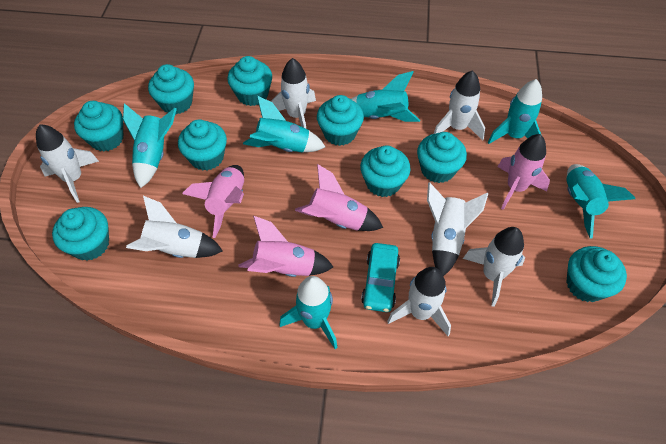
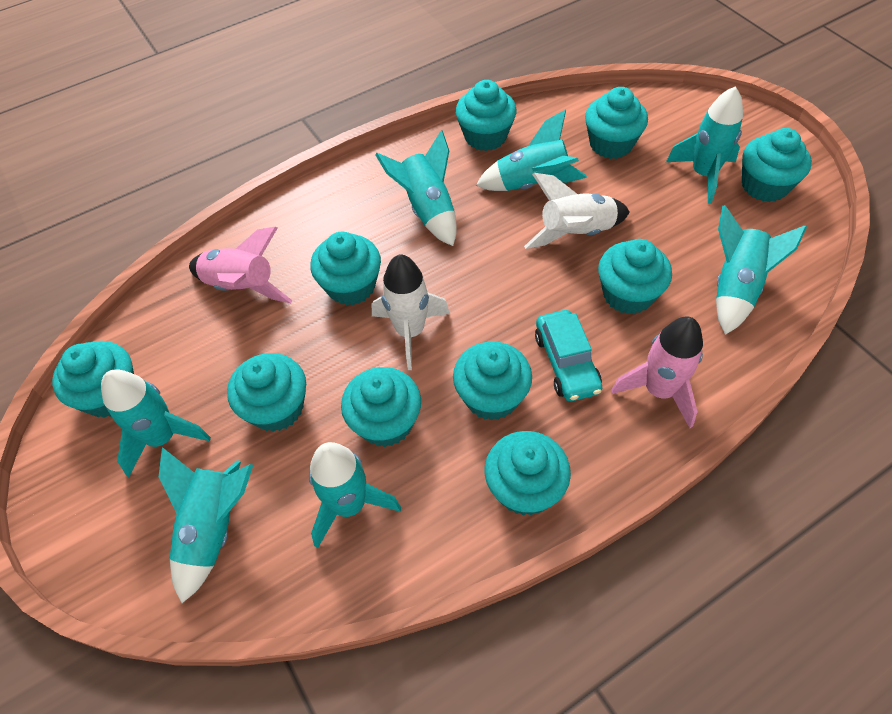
pink rocket: 4 -> 2
turquoise cupcake: 9 -> 10
turquoise rocket: 6 -> 7
white rocket: 7 -> 2

